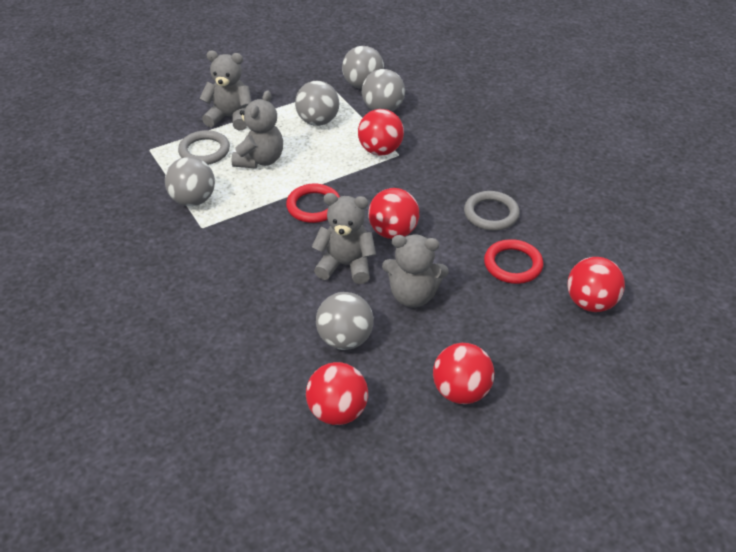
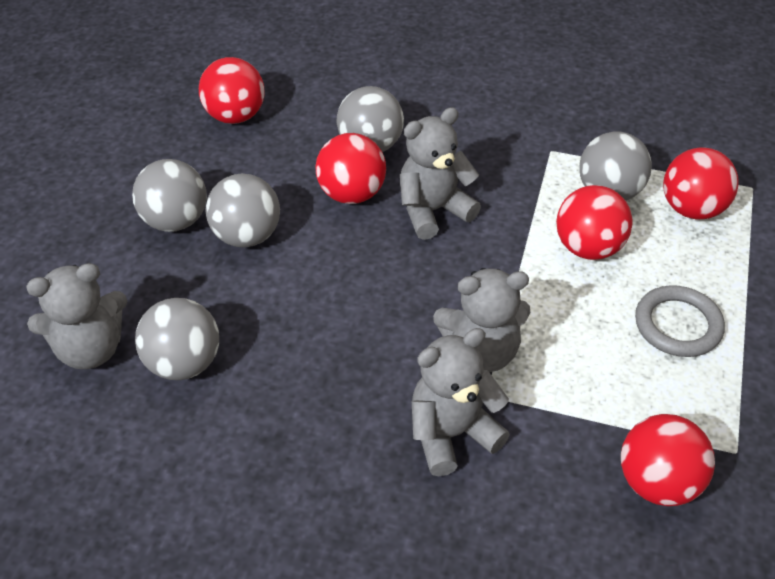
grey ring: 2 -> 1
red ring: 2 -> 0

